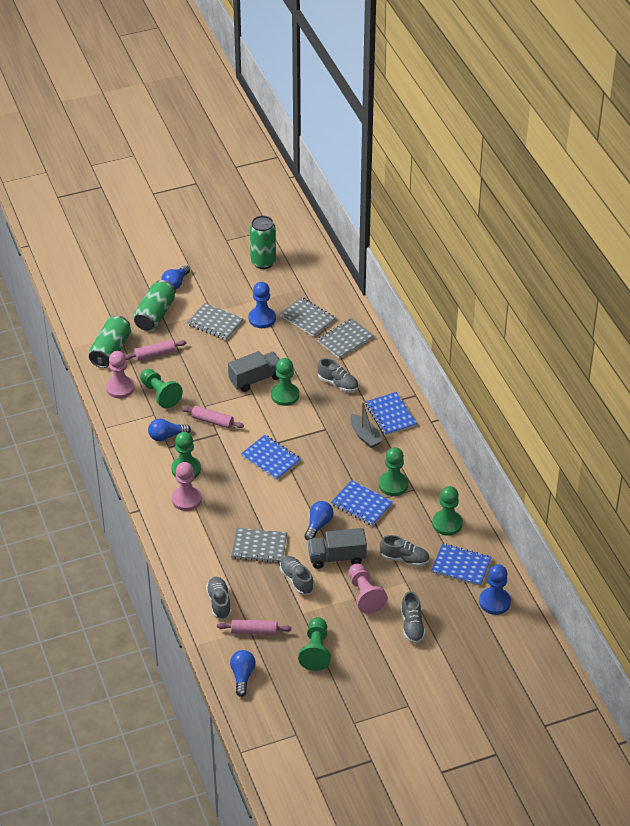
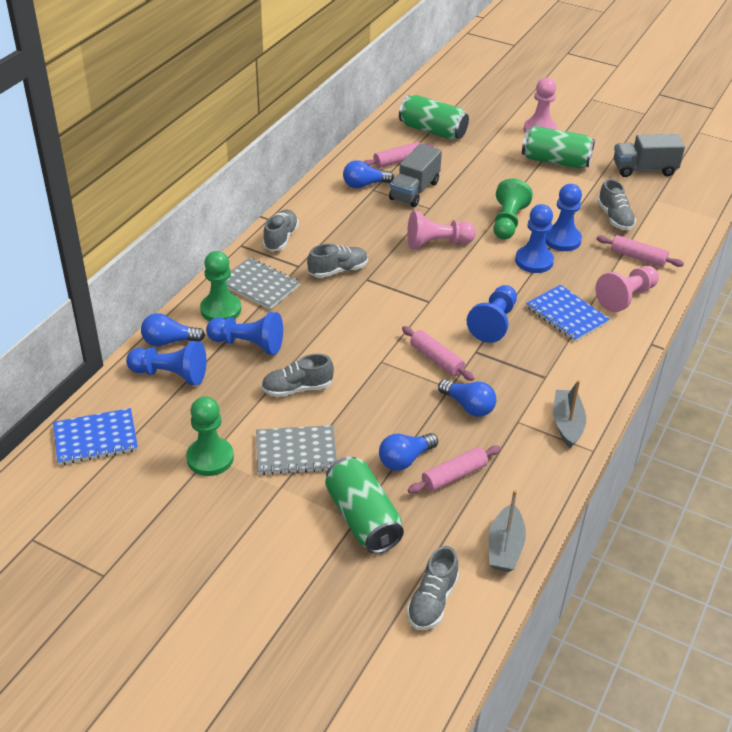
blue notebook: 4 -> 2
blue pawn: 2 -> 5
green pawn: 6 -> 3
grey boat: 1 -> 2
grey notebook: 4 -> 2
pink rolling pin: 3 -> 4

